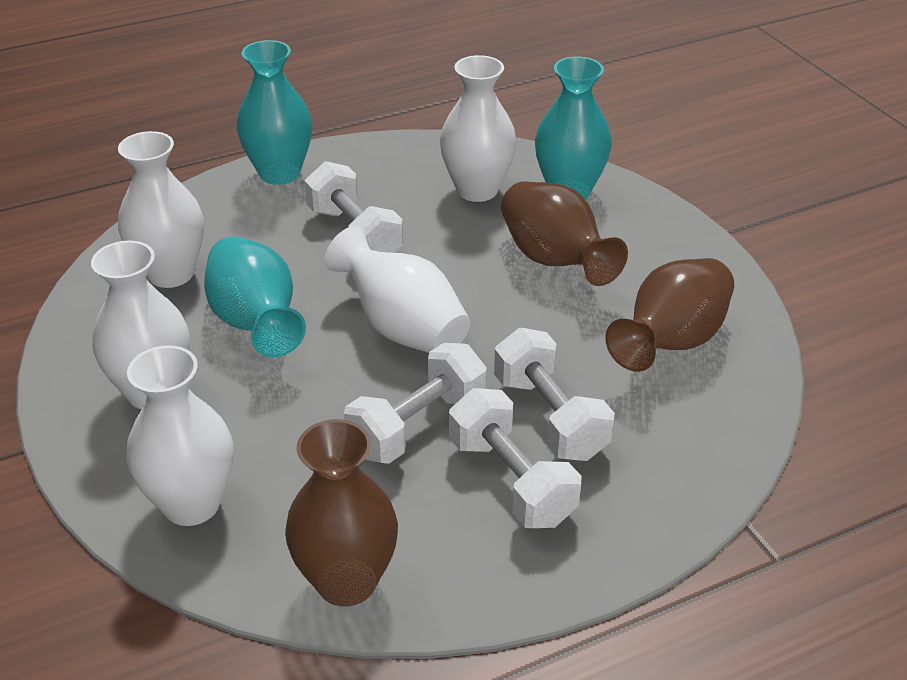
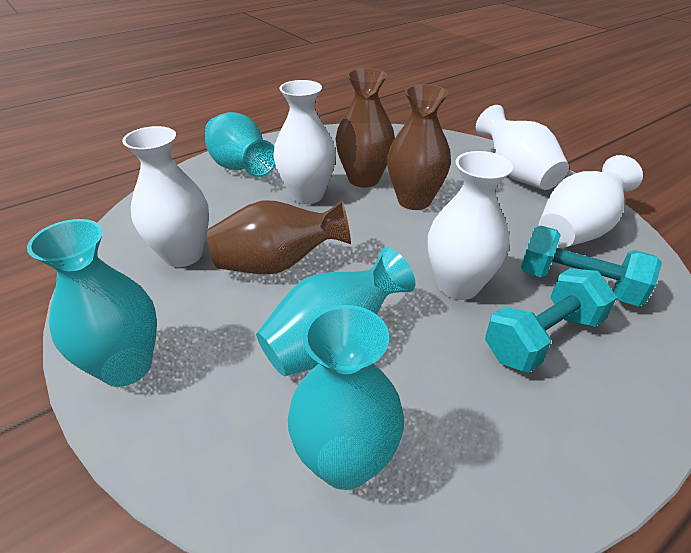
turquoise dumbbell: 0 -> 2
turquoise vase: 3 -> 4
white dumbbell: 4 -> 0

